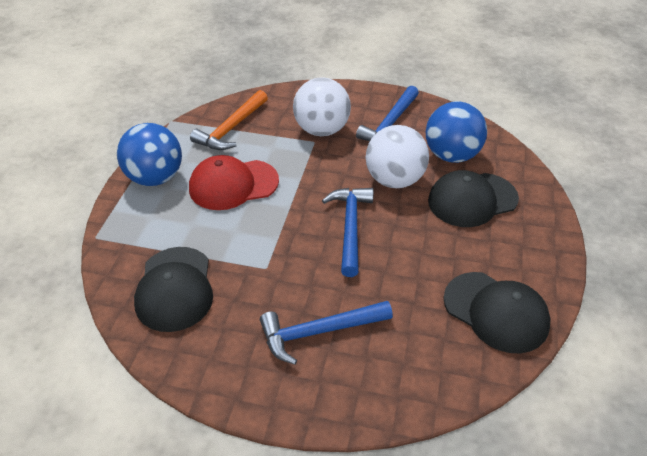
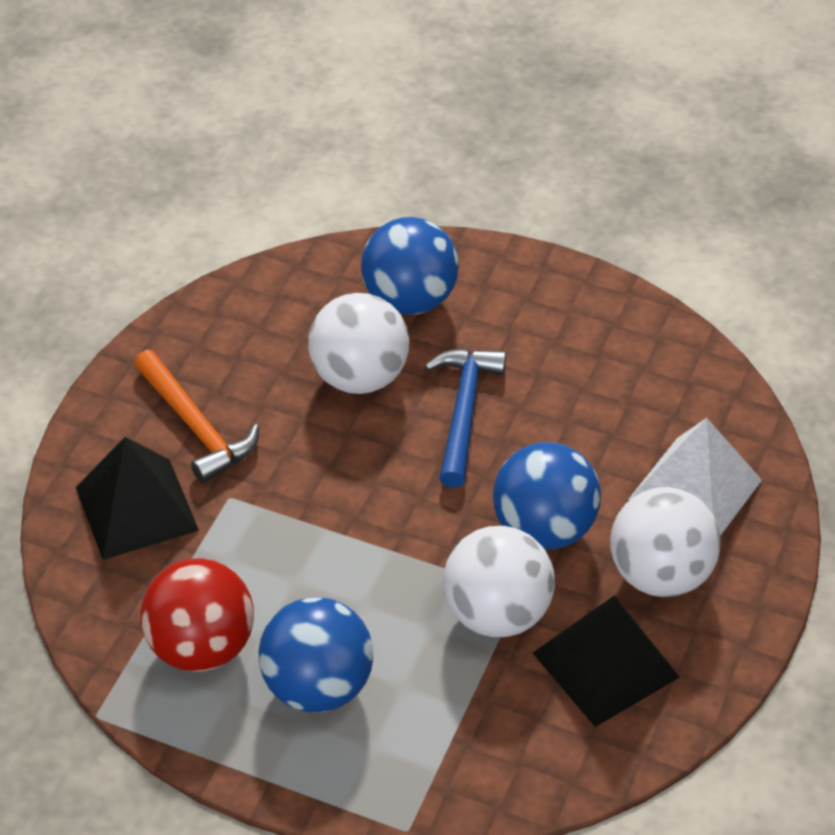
black cap: 3 -> 0
black pyramid: 0 -> 2
blue ball: 2 -> 3
blue hammer: 3 -> 1
red ball: 0 -> 1
red cap: 1 -> 0
white ball: 2 -> 3
white pyramid: 0 -> 1

